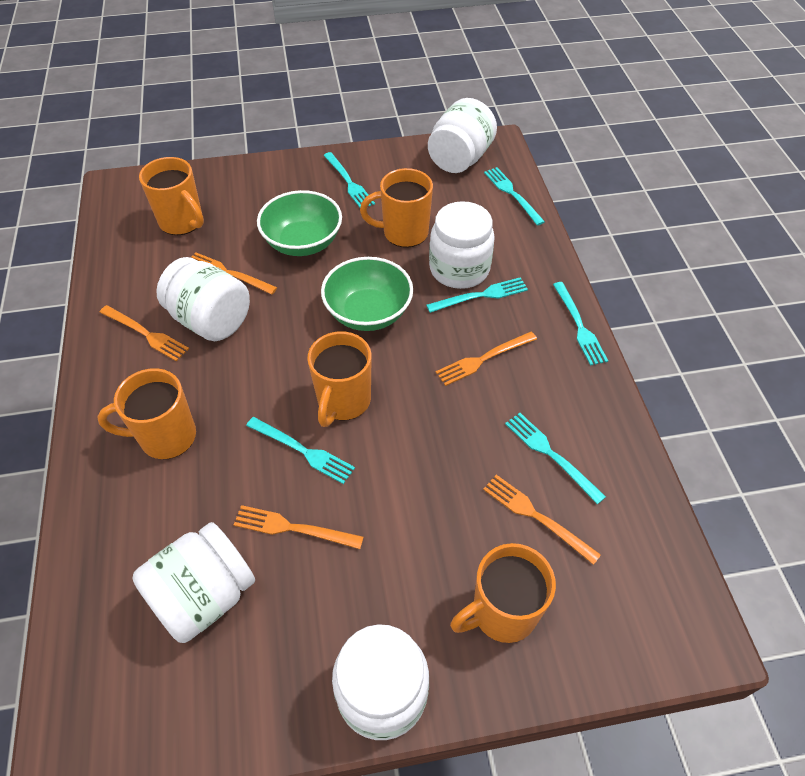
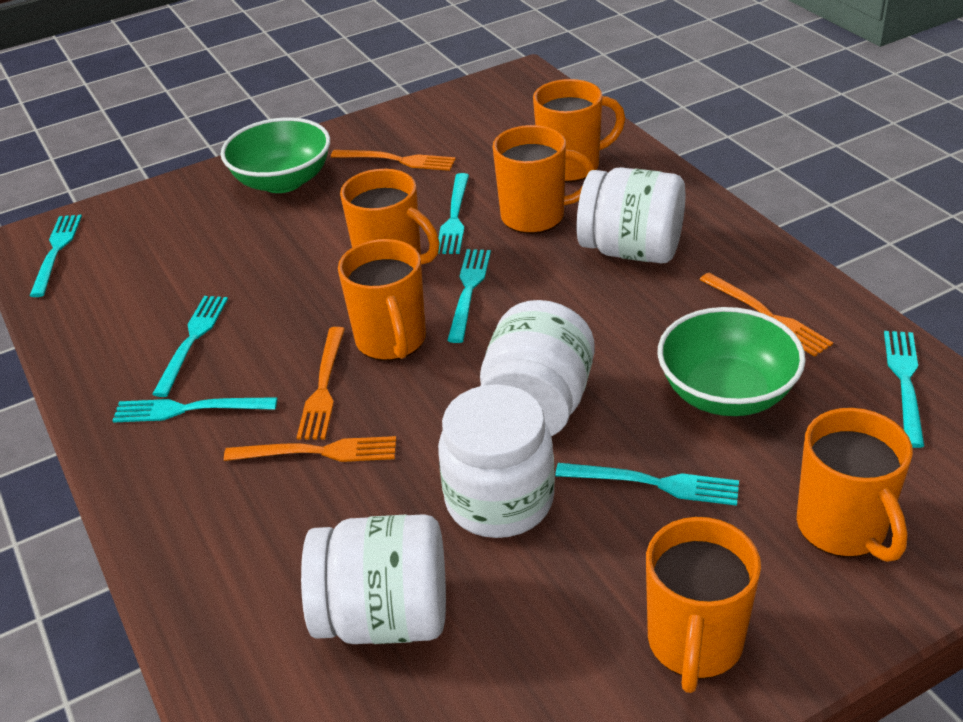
orange fork: 5 -> 4
orange mug: 5 -> 6
turquoise fork: 6 -> 7
white jar: 5 -> 4

